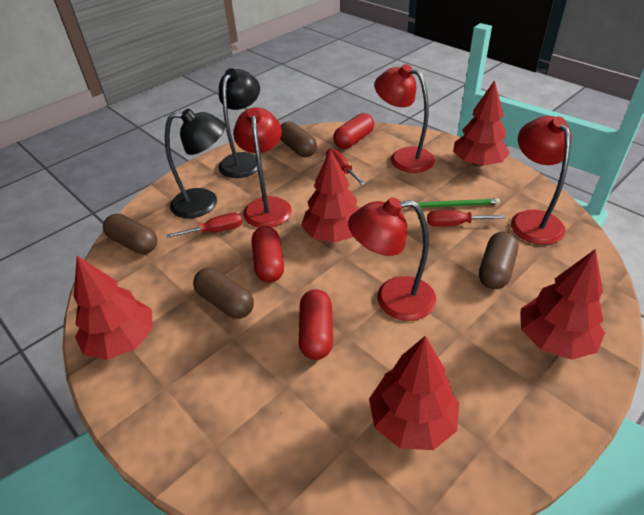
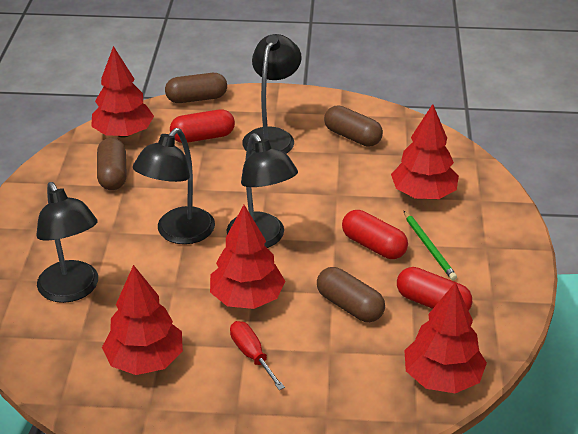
black lamp: 2 -> 4
red lamp: 4 -> 0
red screwdriver: 3 -> 1

